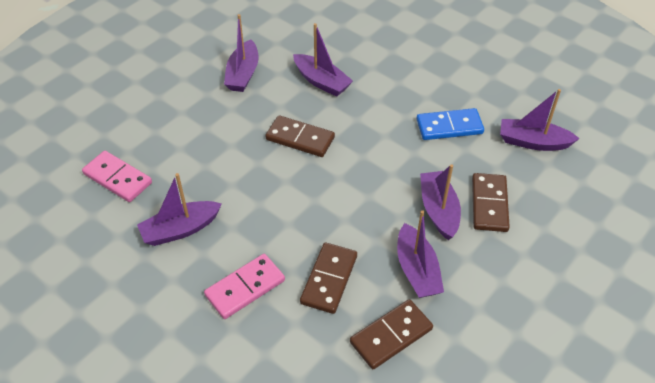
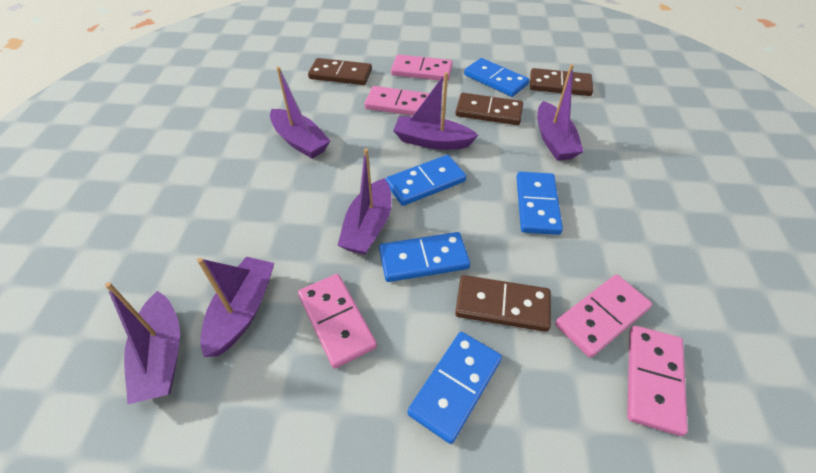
blue domino: 1 -> 5
pink domino: 2 -> 5

